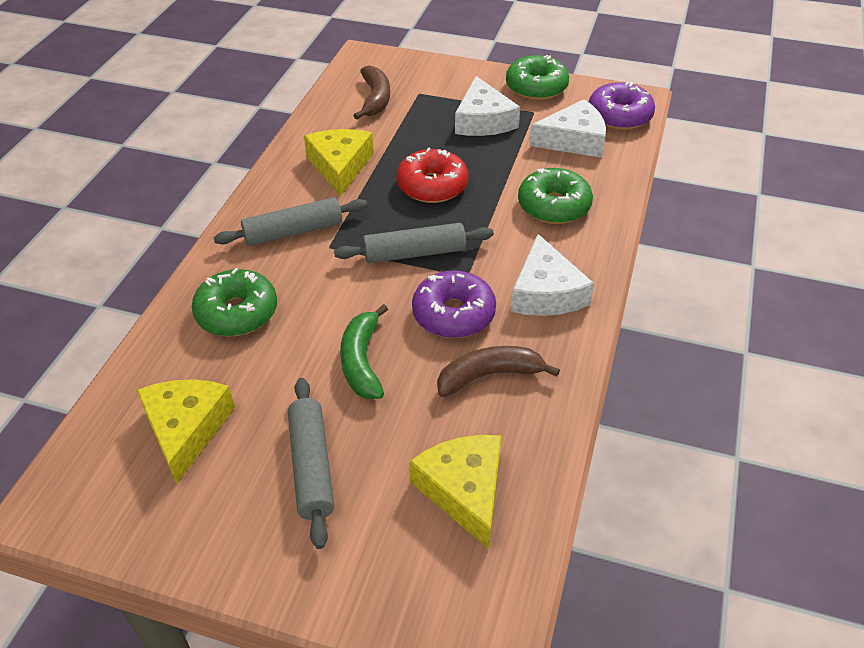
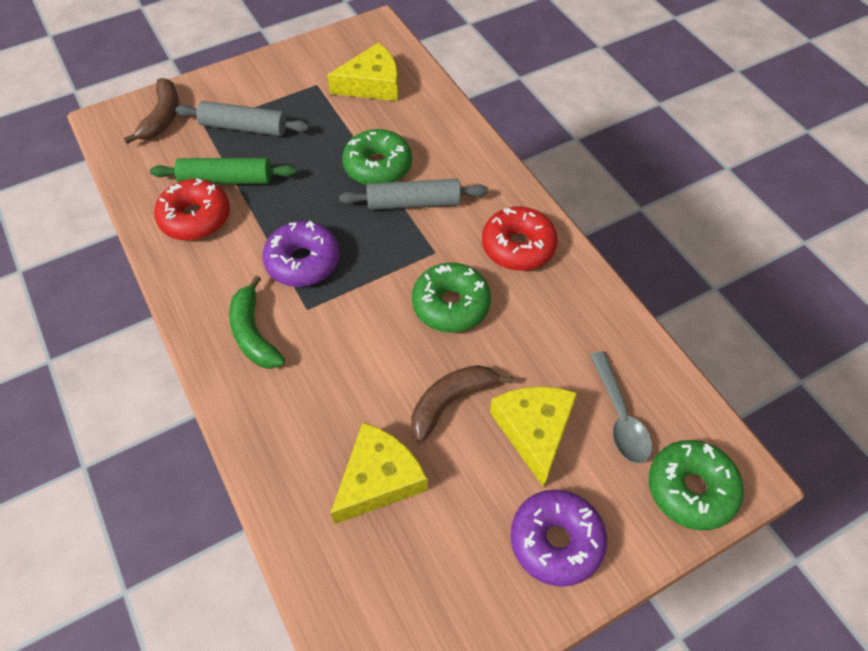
green rolling pin: 0 -> 1
grey rolling pin: 3 -> 2
grey spoon: 0 -> 1
red donut: 1 -> 2
white cheese: 3 -> 0

